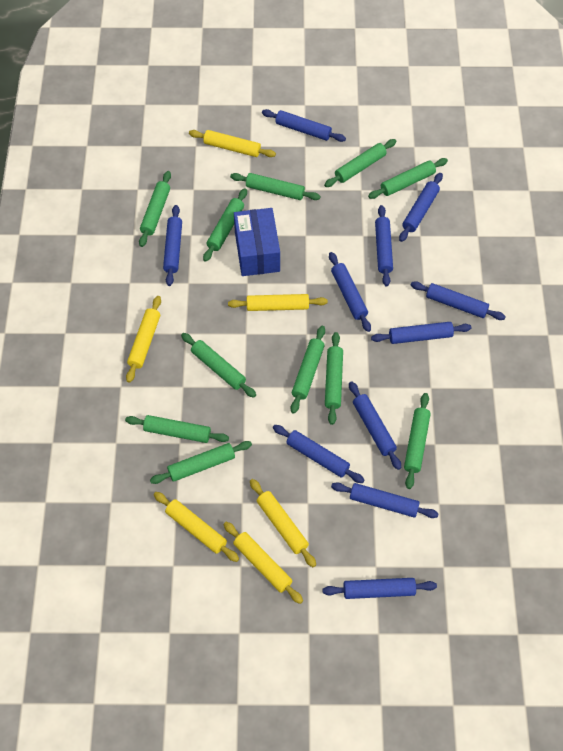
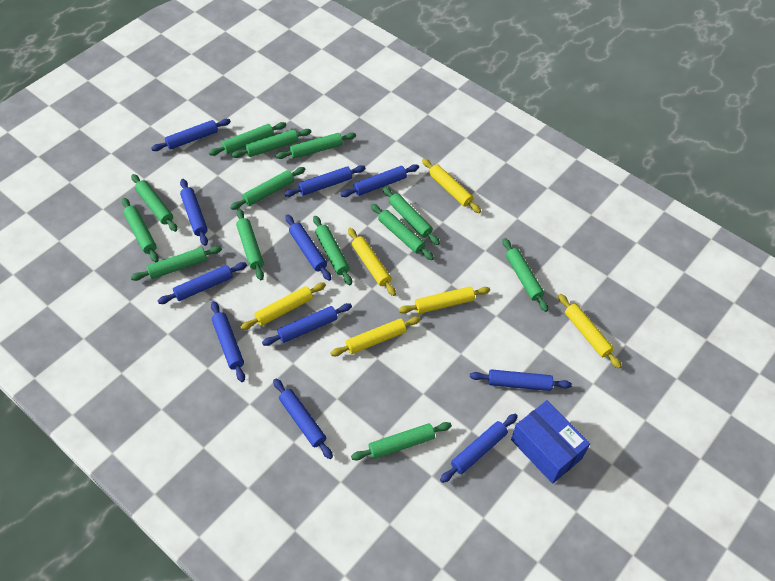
green rolling pin: 11 -> 13

